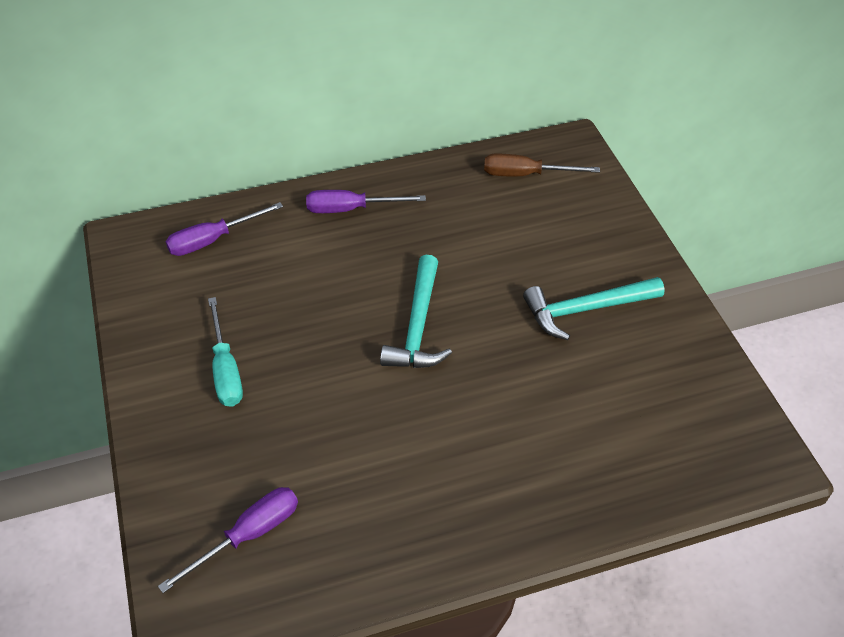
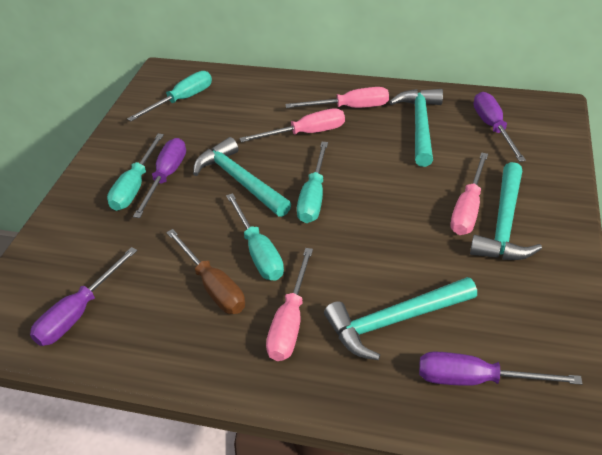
pink screwdriver: 0 -> 4
purple screwdriver: 3 -> 4
turquoise hammer: 2 -> 4
turquoise screwdriver: 1 -> 4

